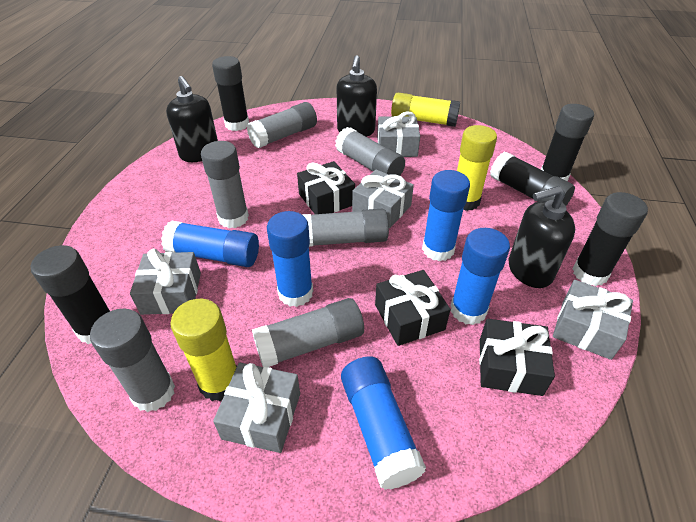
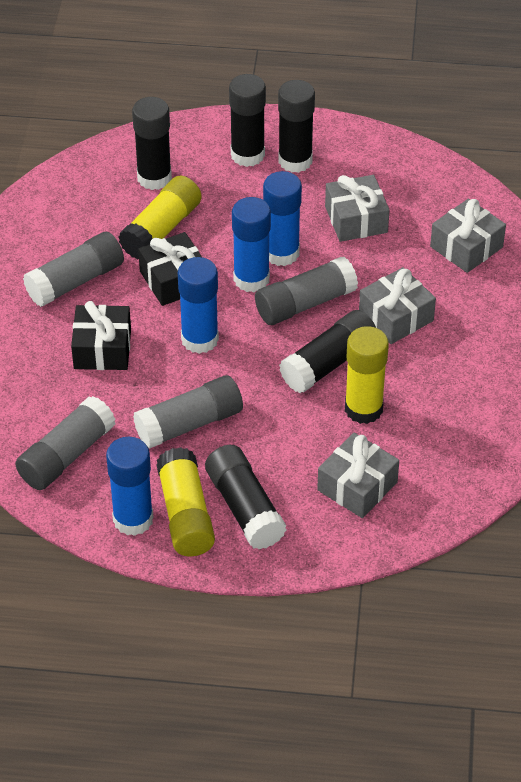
black gift: 3 -> 2
black soap dispenser: 3 -> 0
blue glue stick: 5 -> 4
grey gift: 5 -> 4
grey glue stick: 6 -> 4

